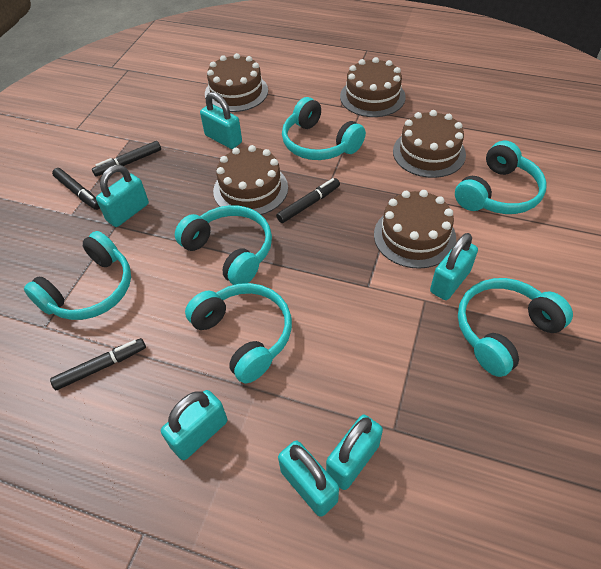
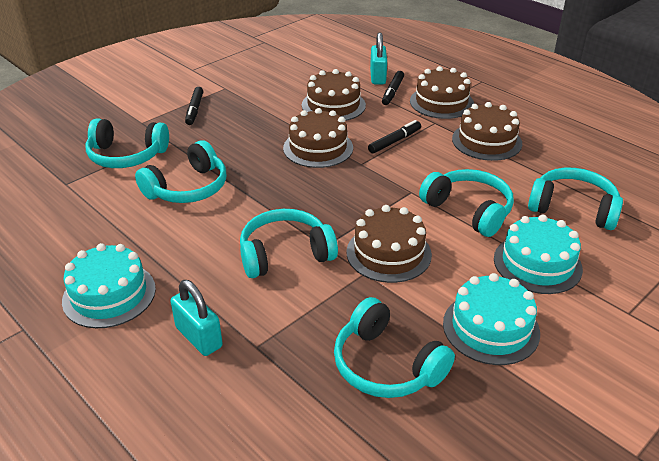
black marker: 4 -> 3
turquoise cake: 0 -> 3
turquoise padlock: 6 -> 2

